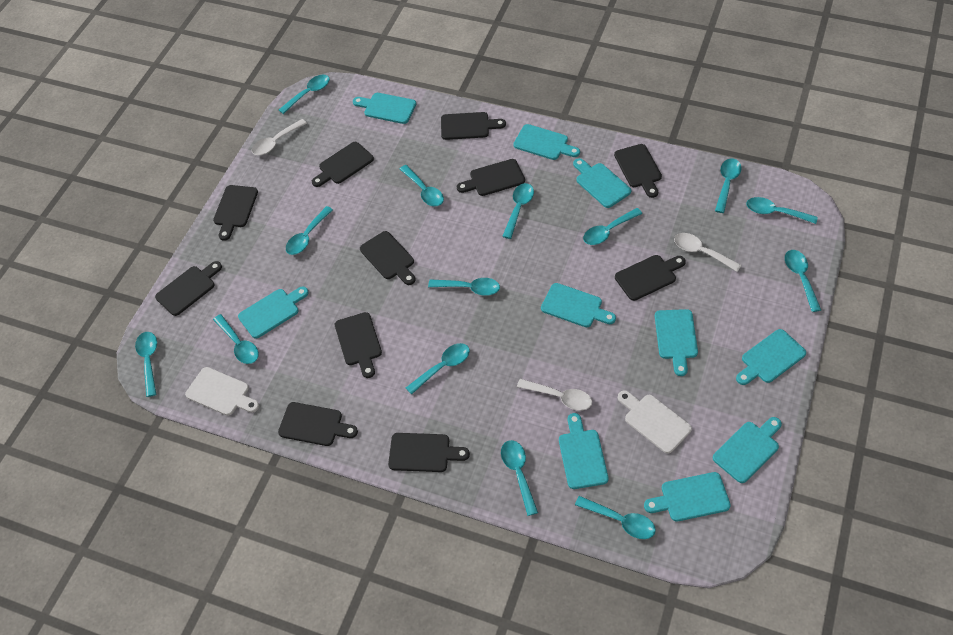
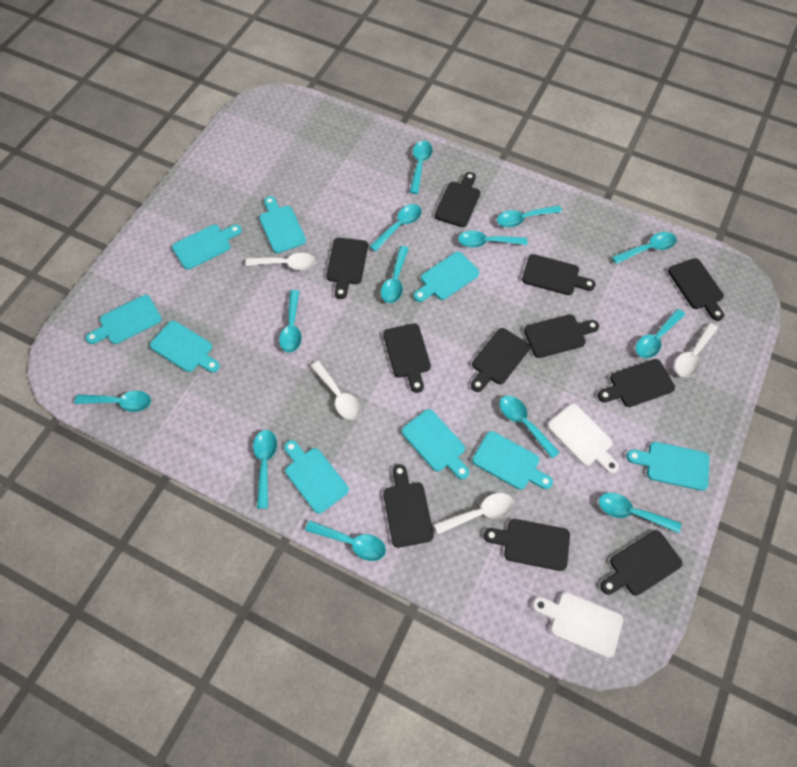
turquoise cutting board: 10 -> 9
turquoise spoon: 14 -> 13
white spoon: 3 -> 4

